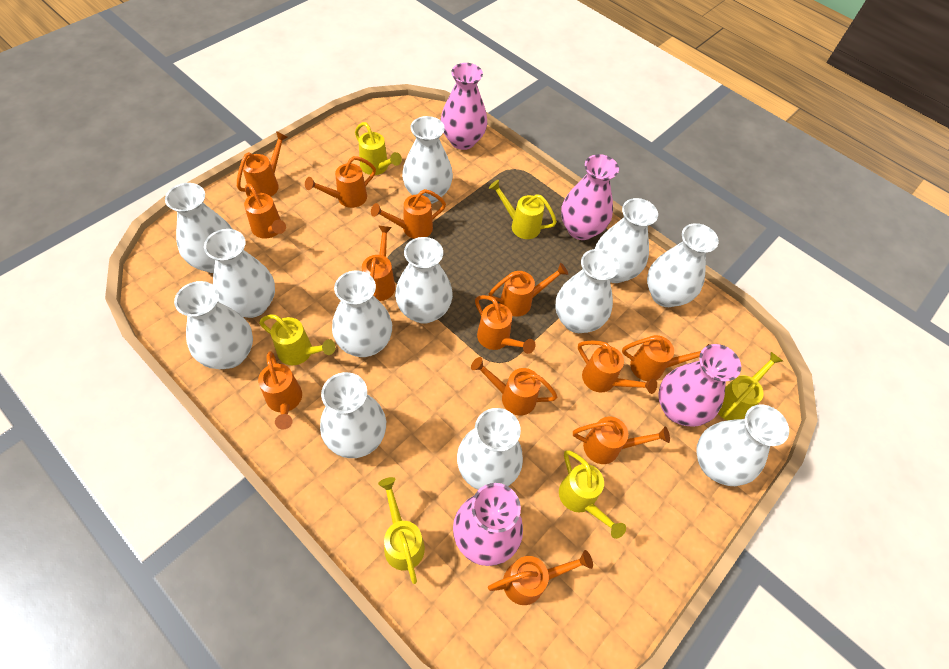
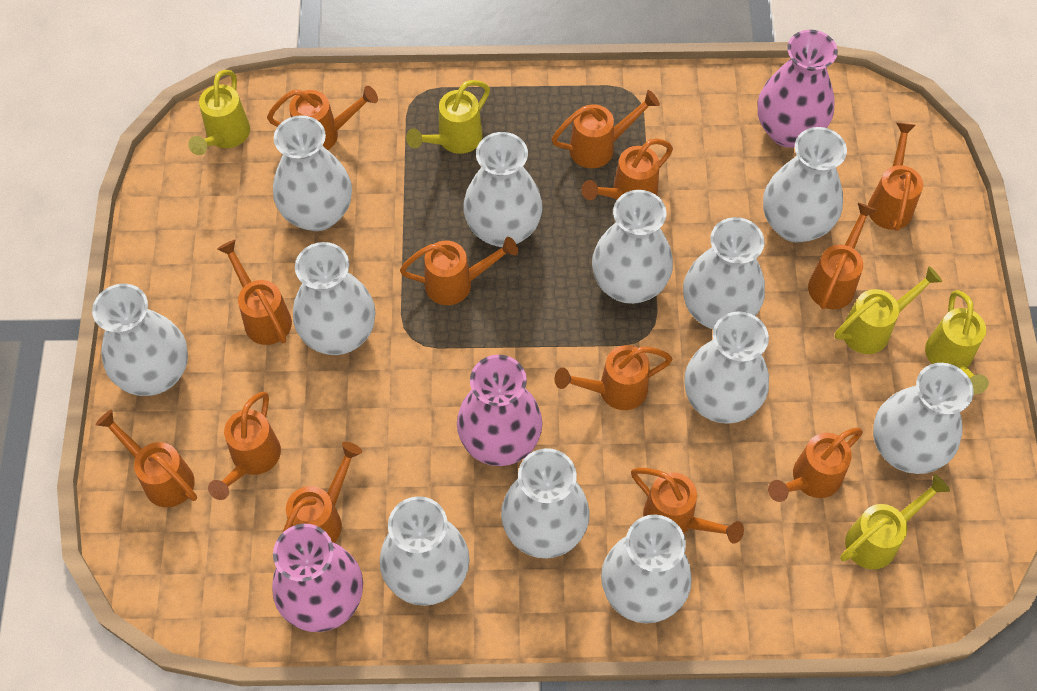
pink vase: 4 -> 3
yellow watering can: 6 -> 5

